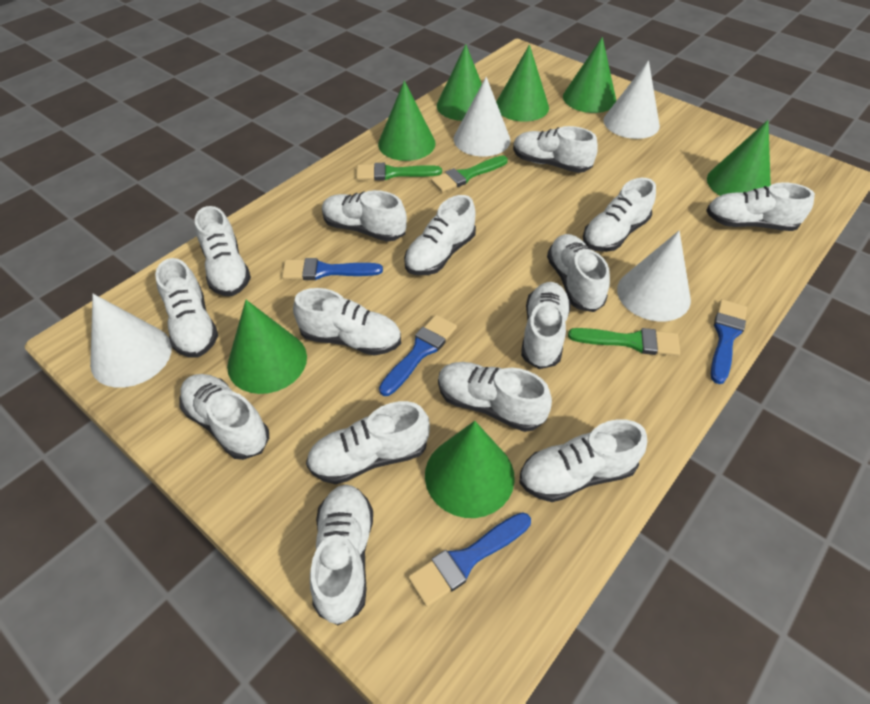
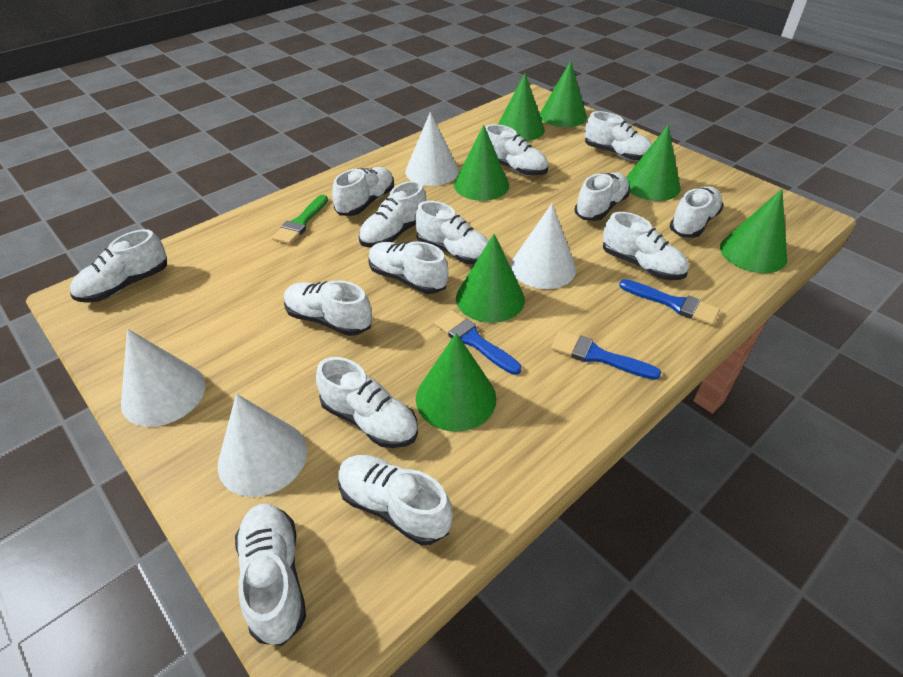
blue brush: 4 -> 3
green brush: 3 -> 1
white shoe: 15 -> 14

